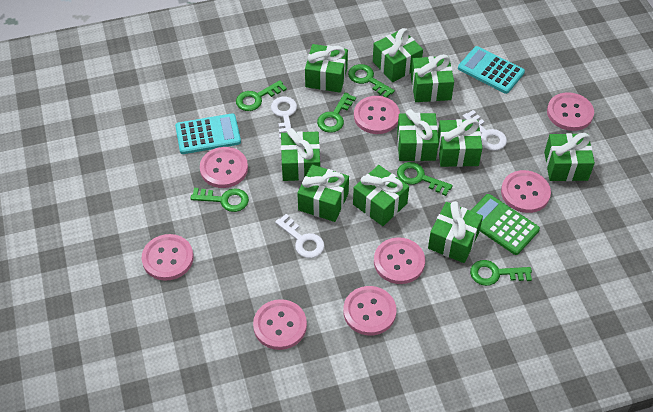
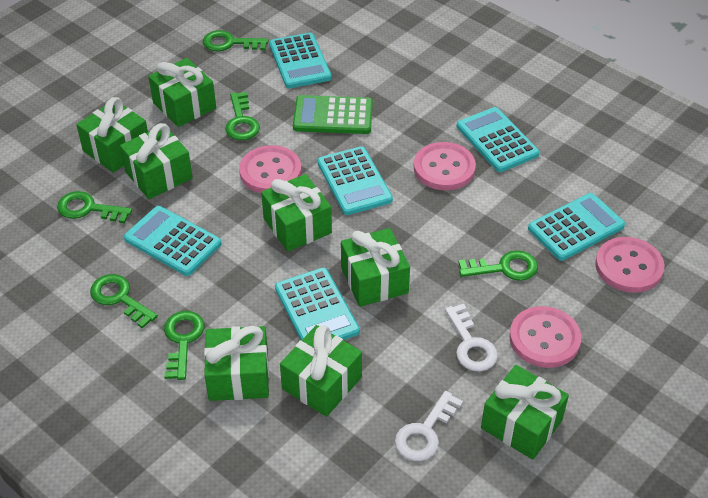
green gift: 10 -> 8
pink button: 8 -> 4
turquoise calculator: 2 -> 6
white key: 3 -> 2

